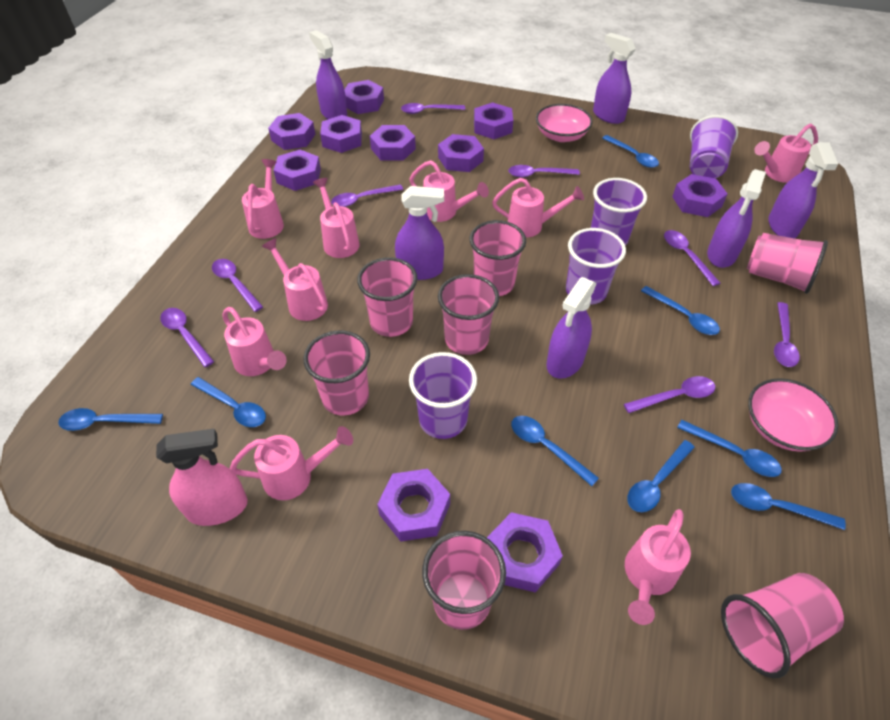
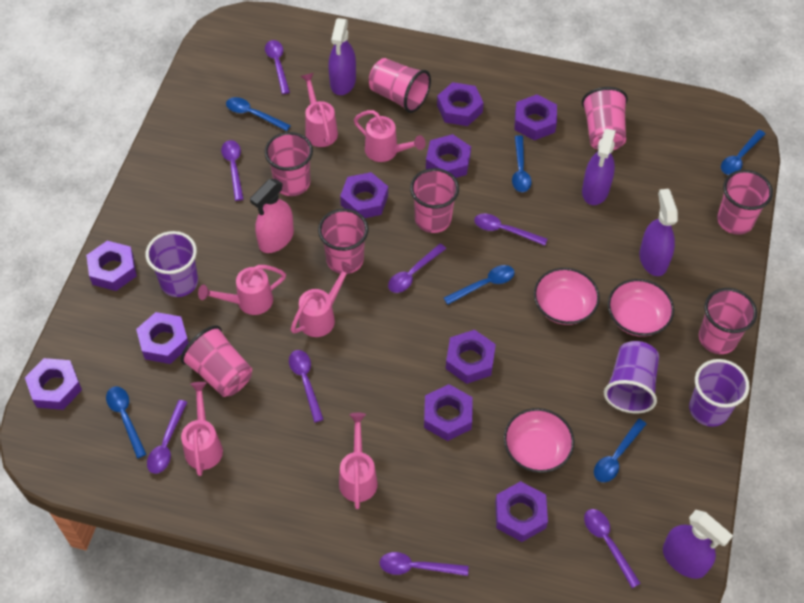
blue spoon: 8 -> 6
pink bowl: 2 -> 3
pink cup: 7 -> 8
pink watering can: 9 -> 6
purple cup: 4 -> 3
purple spray bottle: 6 -> 4

